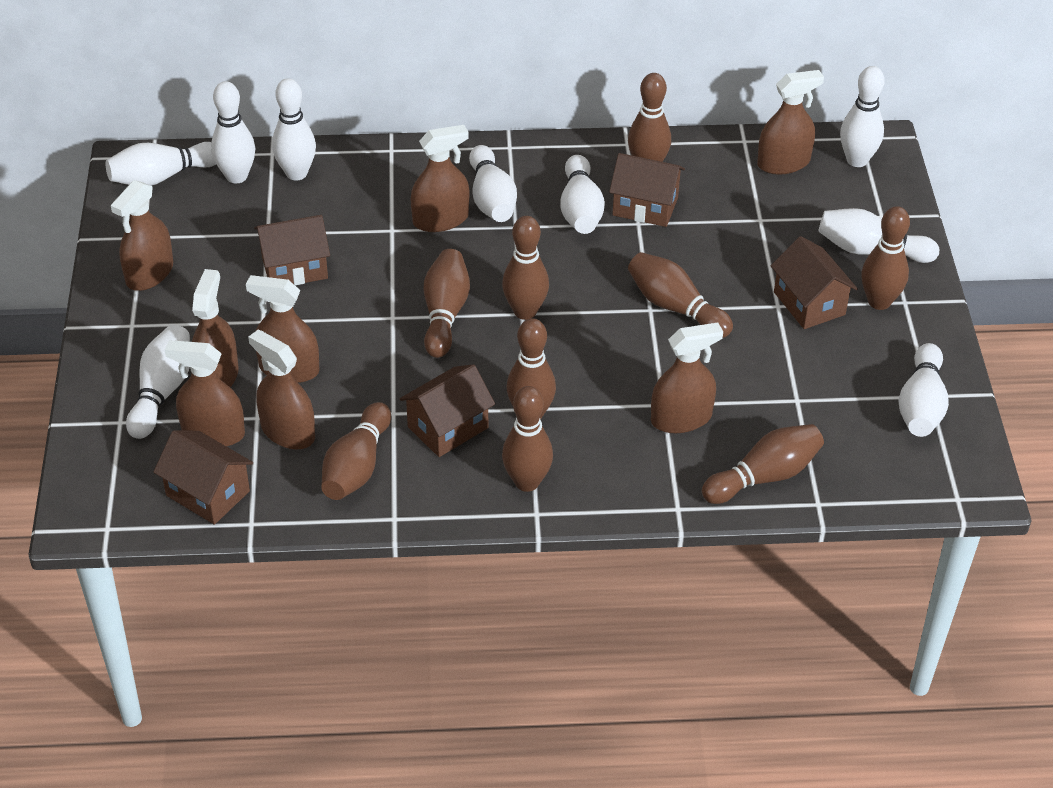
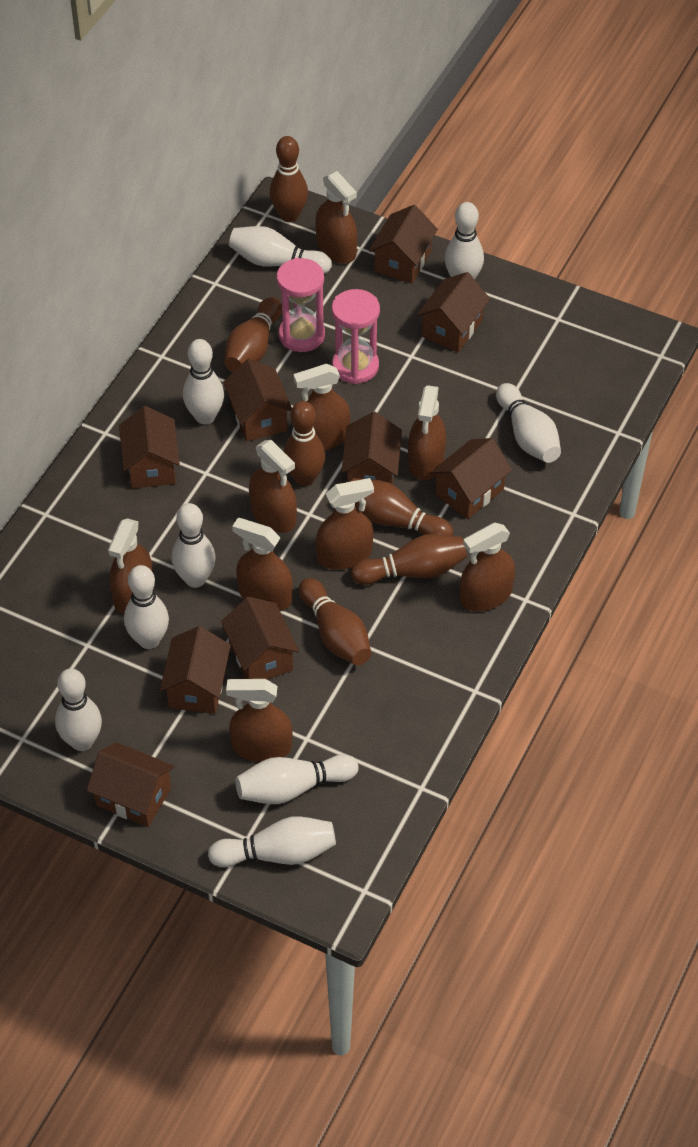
brown bowling pin: 9 -> 6
brown house: 5 -> 9
brown spray bottle: 8 -> 9
pink hourglass: 0 -> 2

